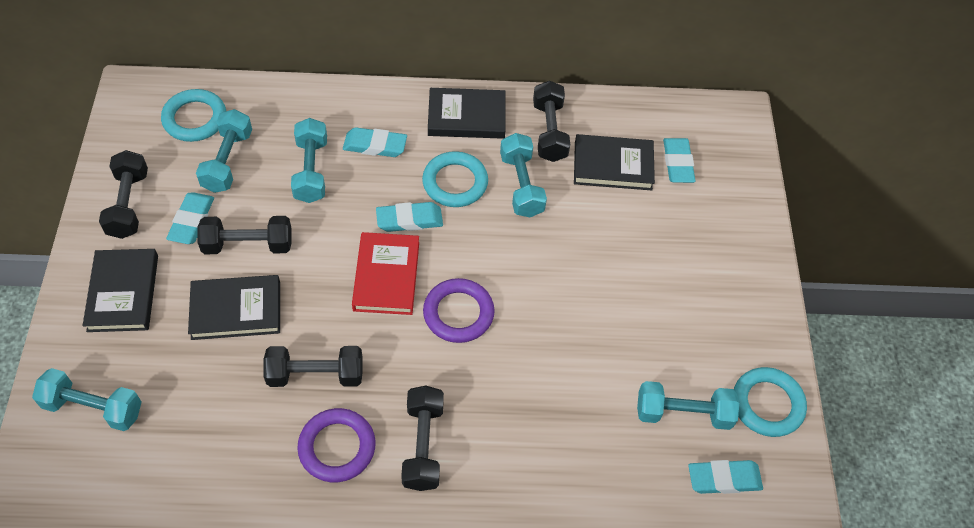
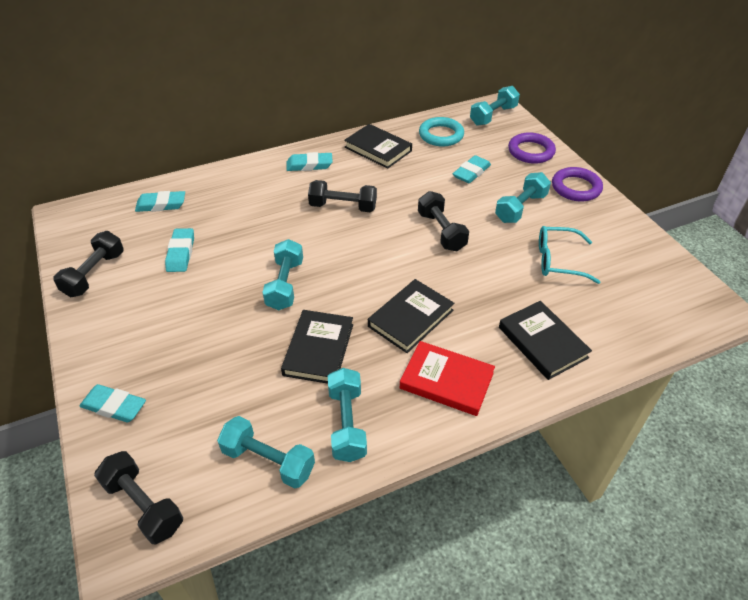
black dumbbell: 5 -> 4
turquoise glasses: 0 -> 1
turquoise ring: 3 -> 1

